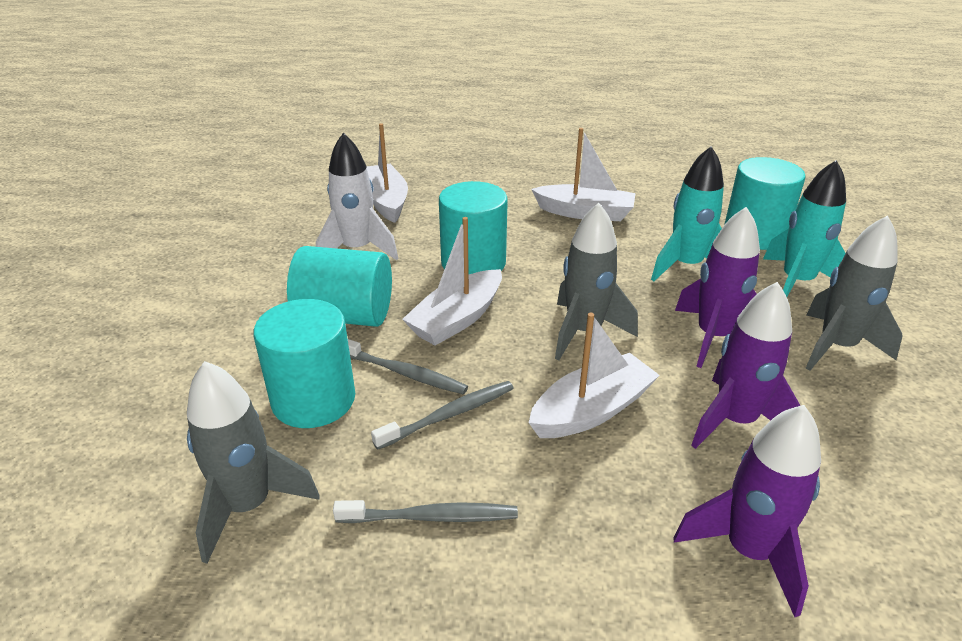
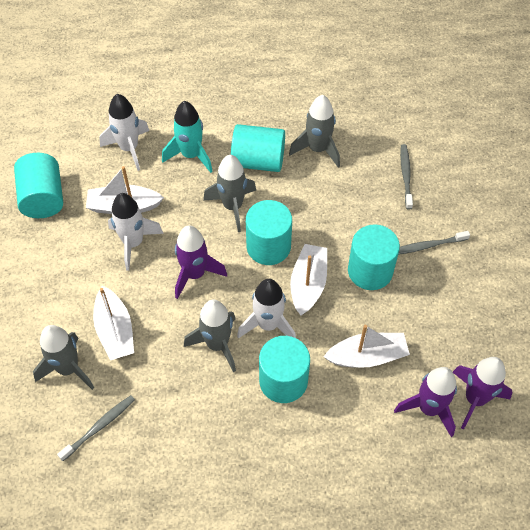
grey rocket: 3 -> 4
turquoise cylinder: 4 -> 5
turquoise rocket: 2 -> 1
white rocket: 1 -> 3

